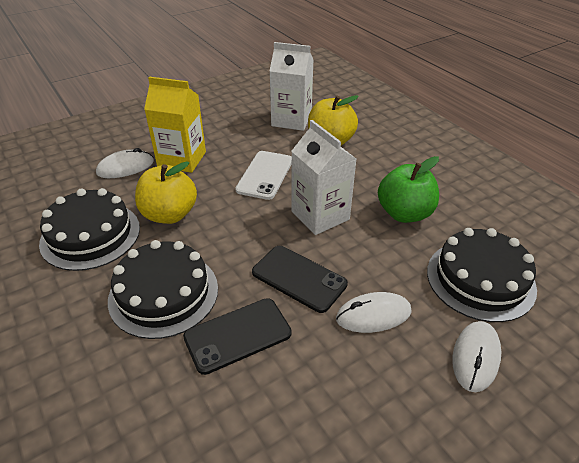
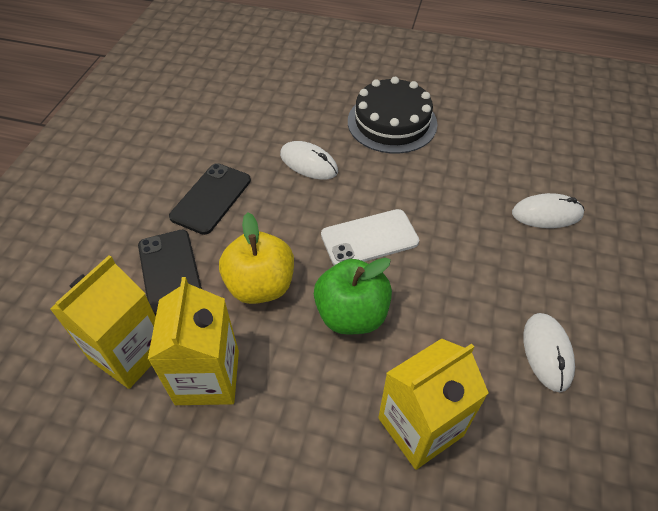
black cake: 3 -> 1
white carton: 2 -> 0
yellow apple: 2 -> 1
yellow carton: 1 -> 3

